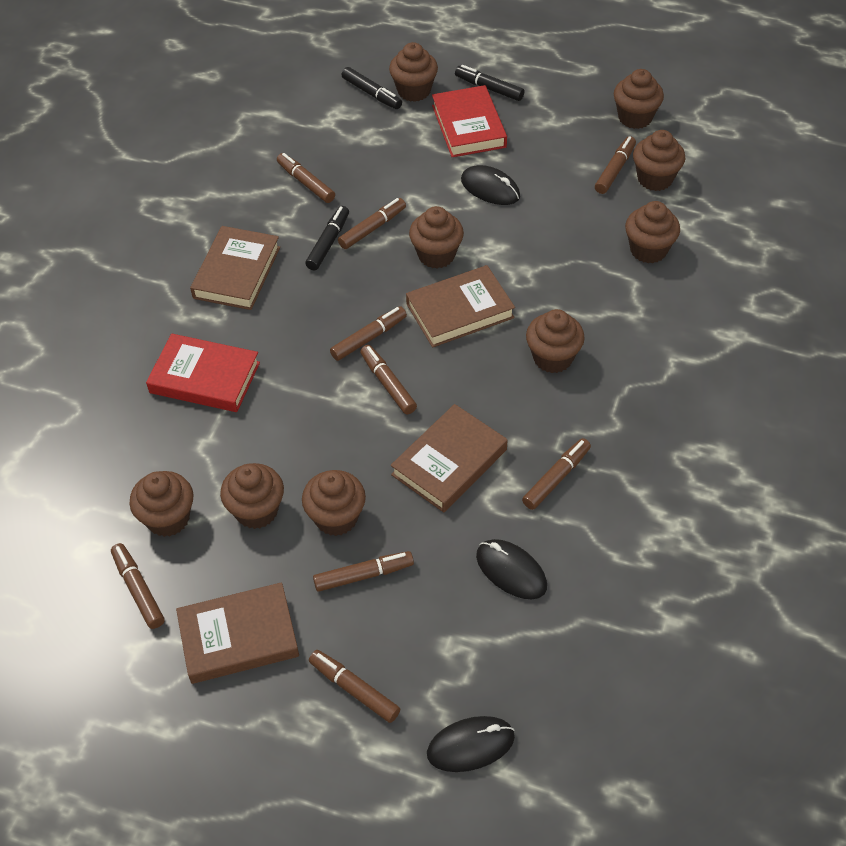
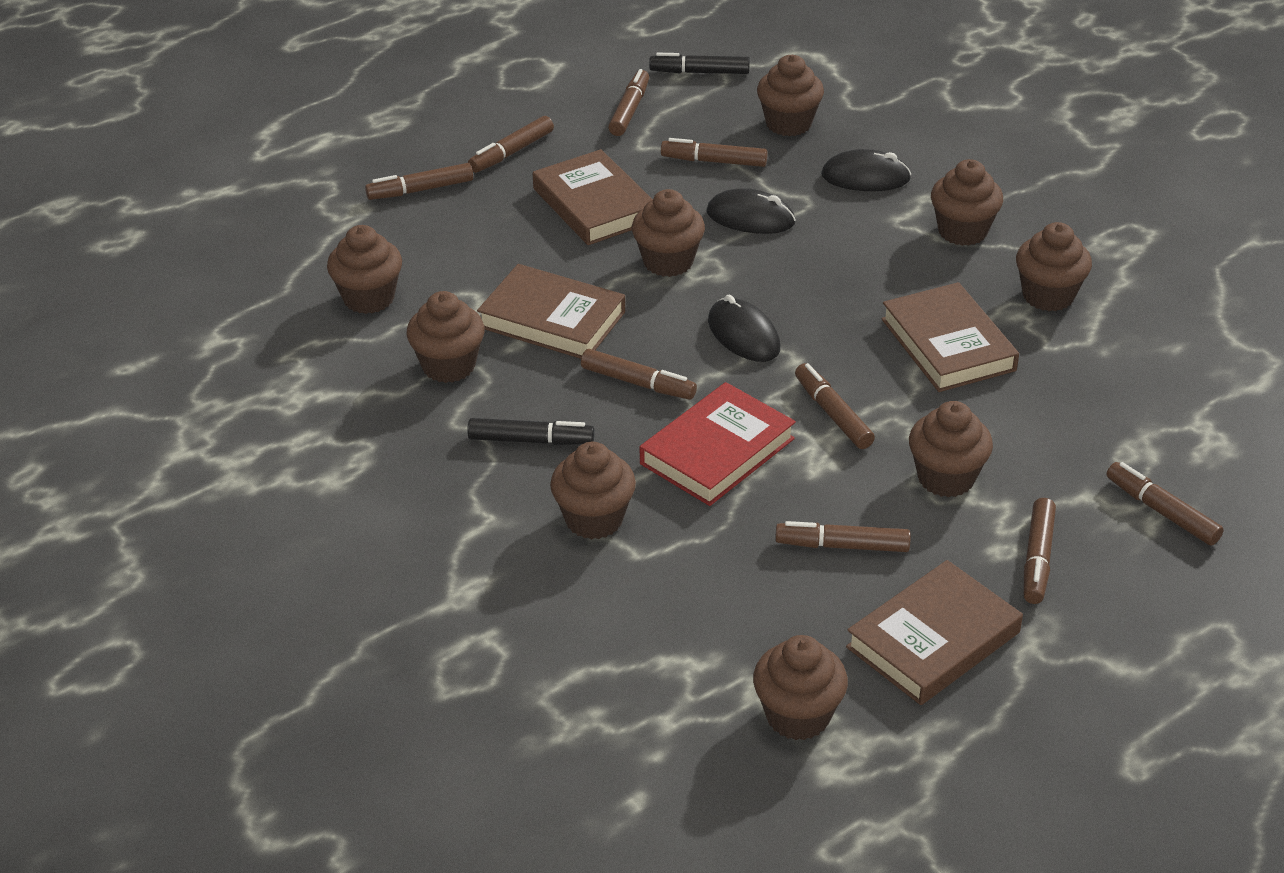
black marker: 3 -> 2
red book: 2 -> 1

